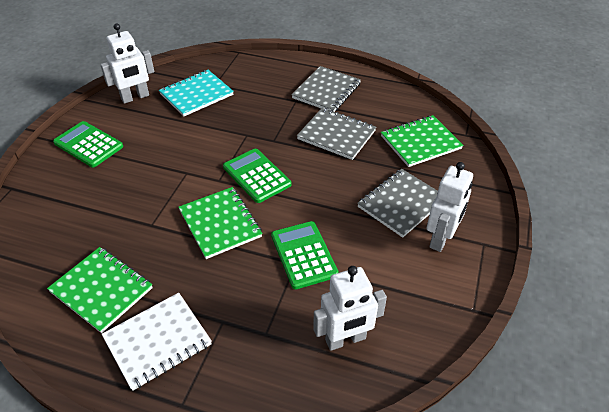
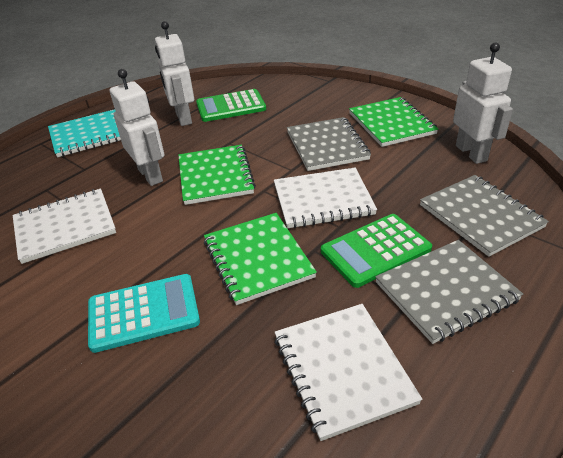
green calculator: 3 -> 2
turquoise calculator: 0 -> 1
white notebook: 1 -> 3

